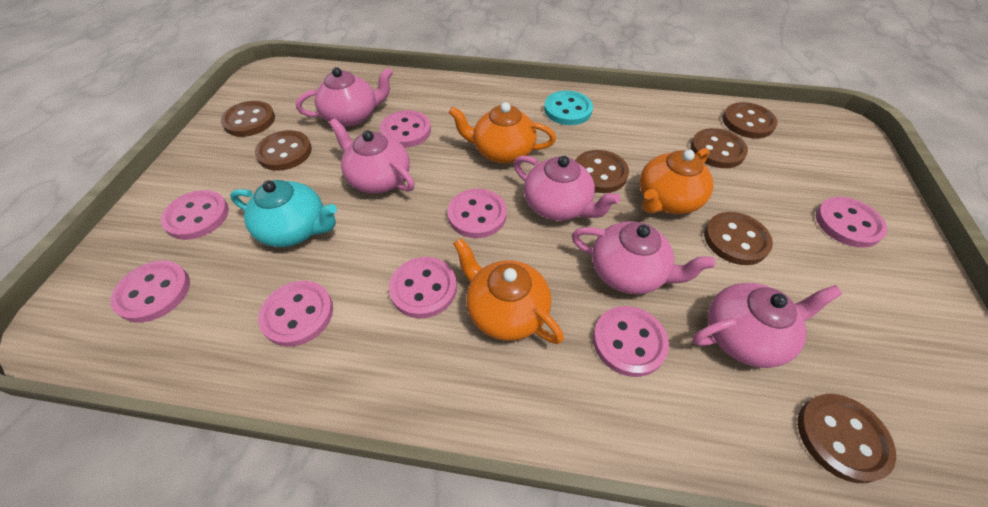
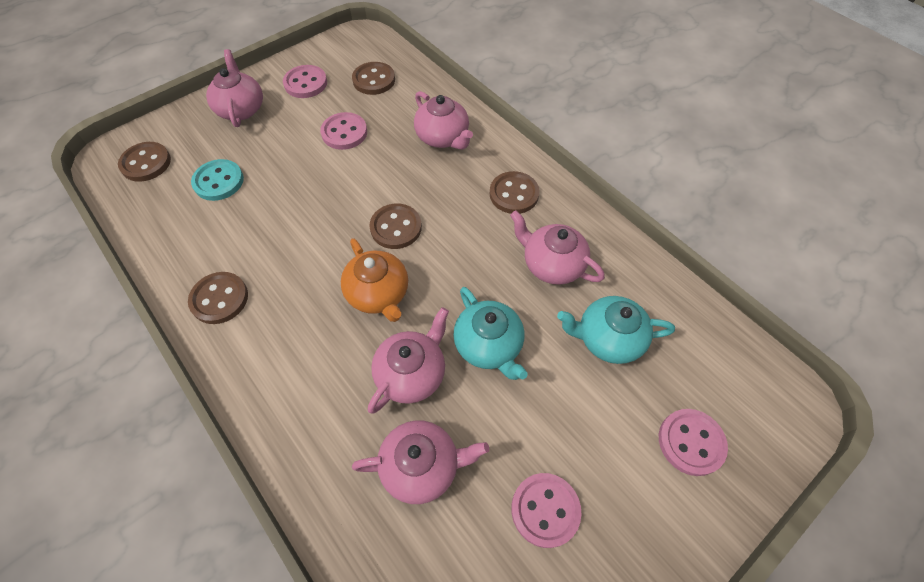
brown button: 7 -> 5
orange teapot: 3 -> 1
pink button: 8 -> 4
turquoise teapot: 1 -> 2

